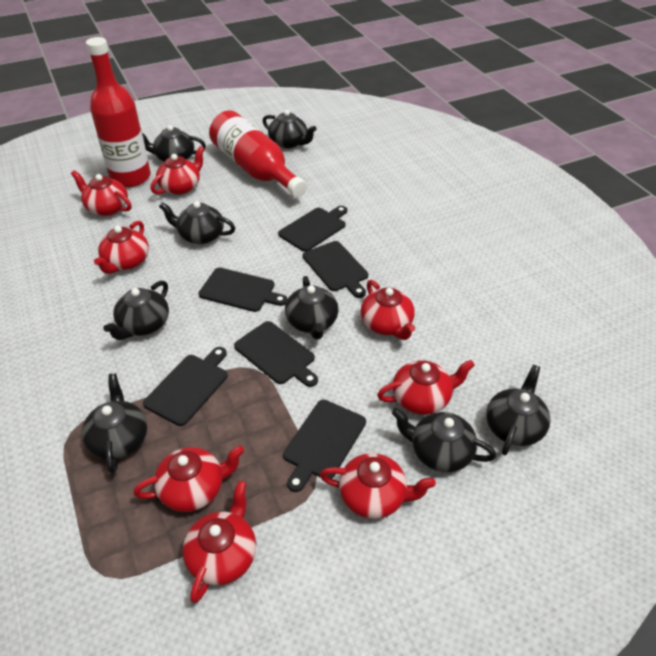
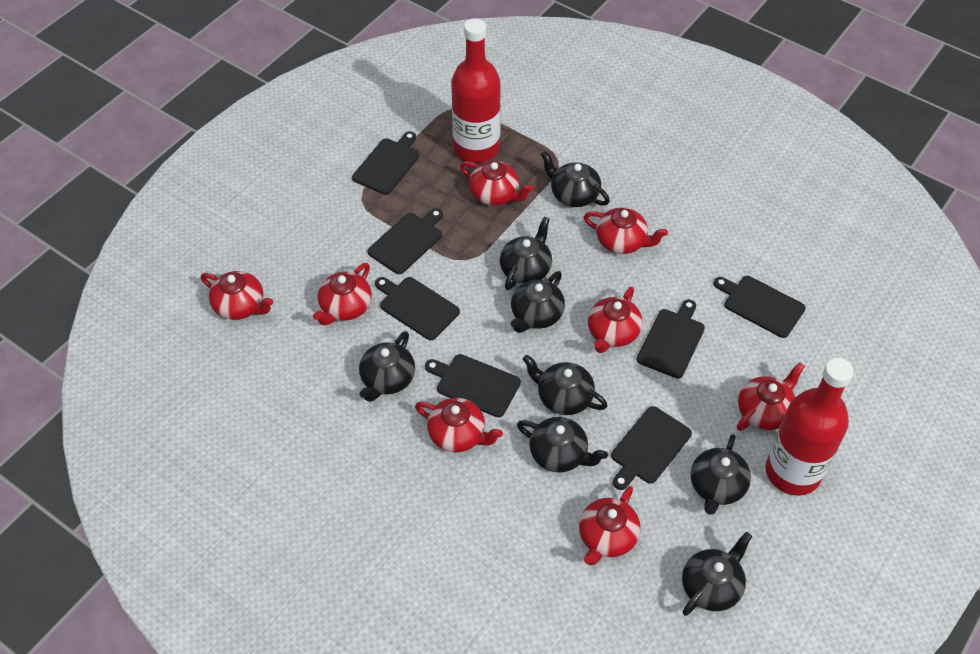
black cutting board: 6 -> 7

